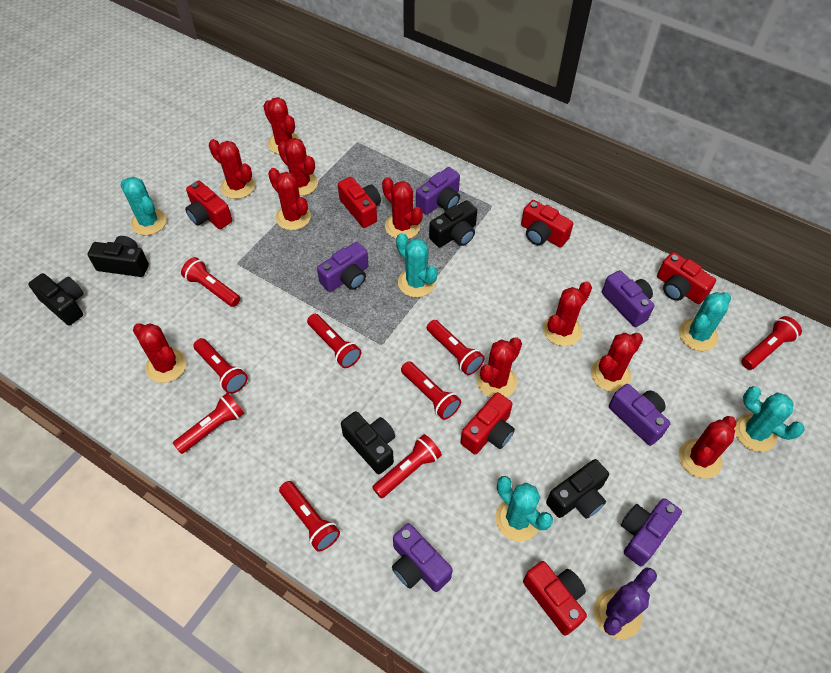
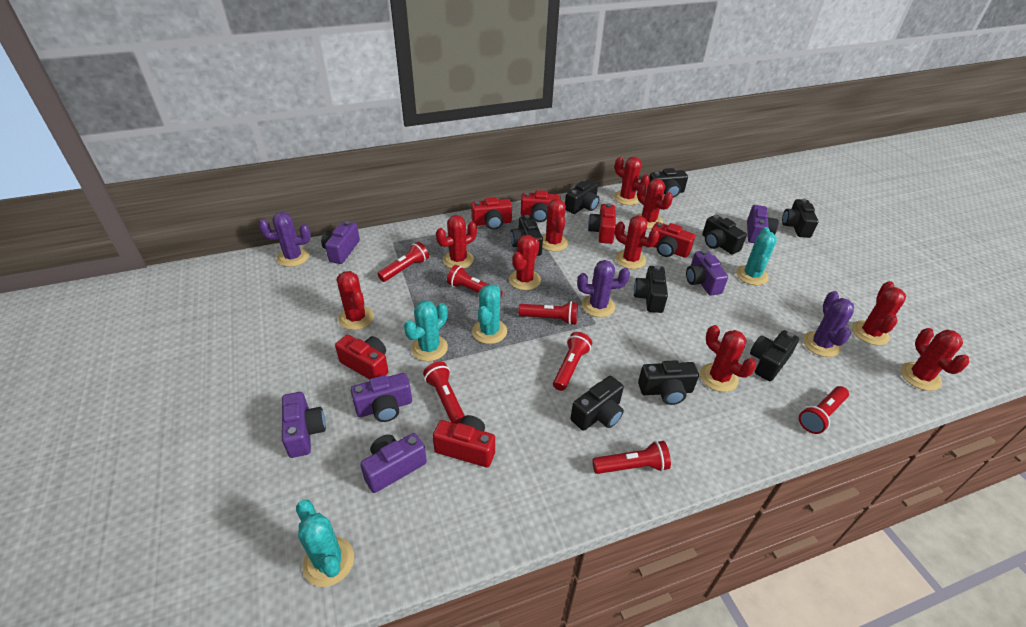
black camera: 5 -> 9
purple cactus: 1 -> 3
red flashlight: 9 -> 7
turquoise cactus: 5 -> 4

